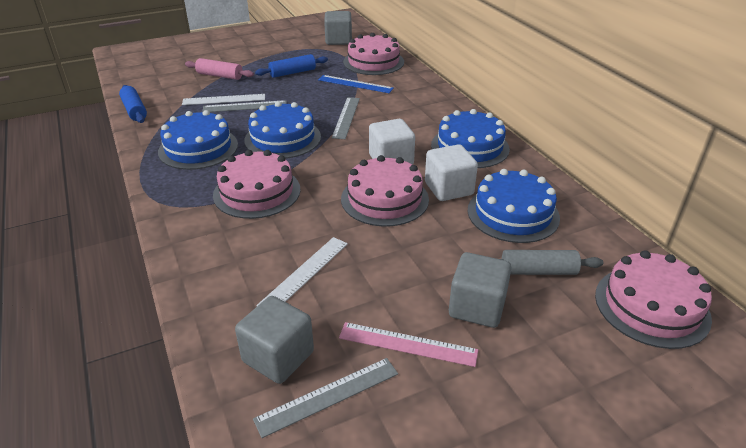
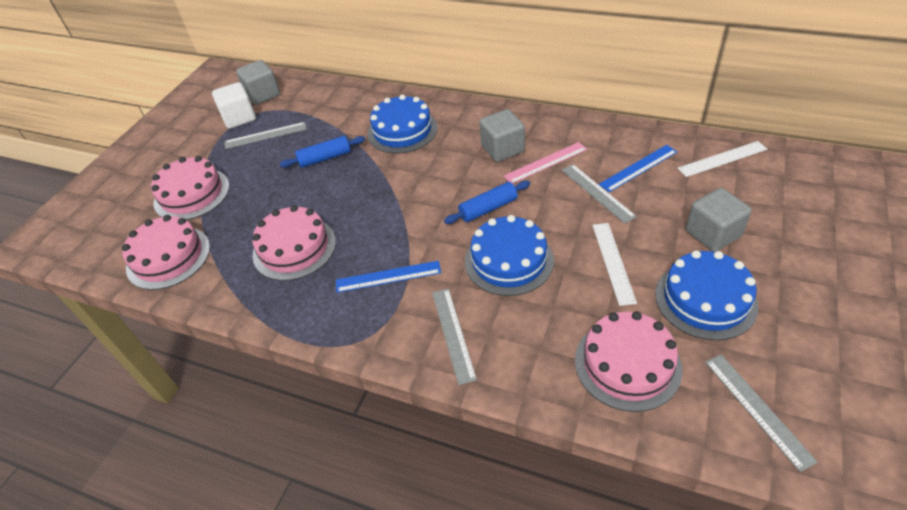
blue cake: 4 -> 3
blue ruler: 1 -> 2
grey rolling pin: 1 -> 0
grey ruler: 3 -> 4
pink rolling pin: 1 -> 0
white cube: 2 -> 1

